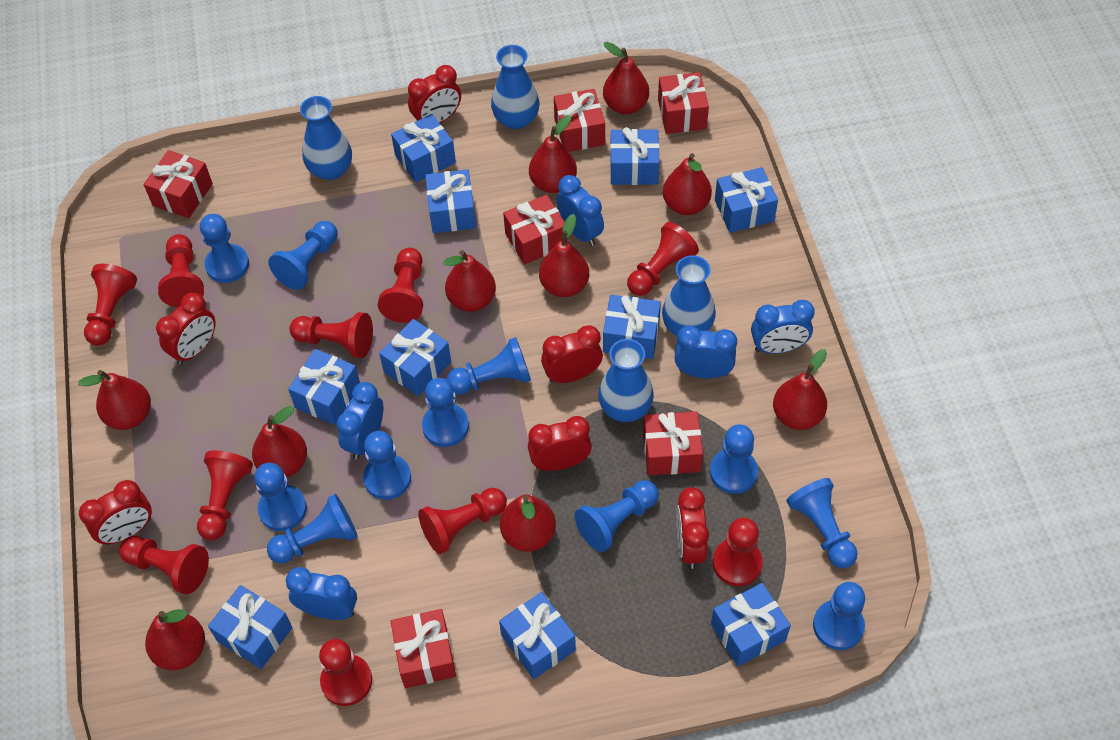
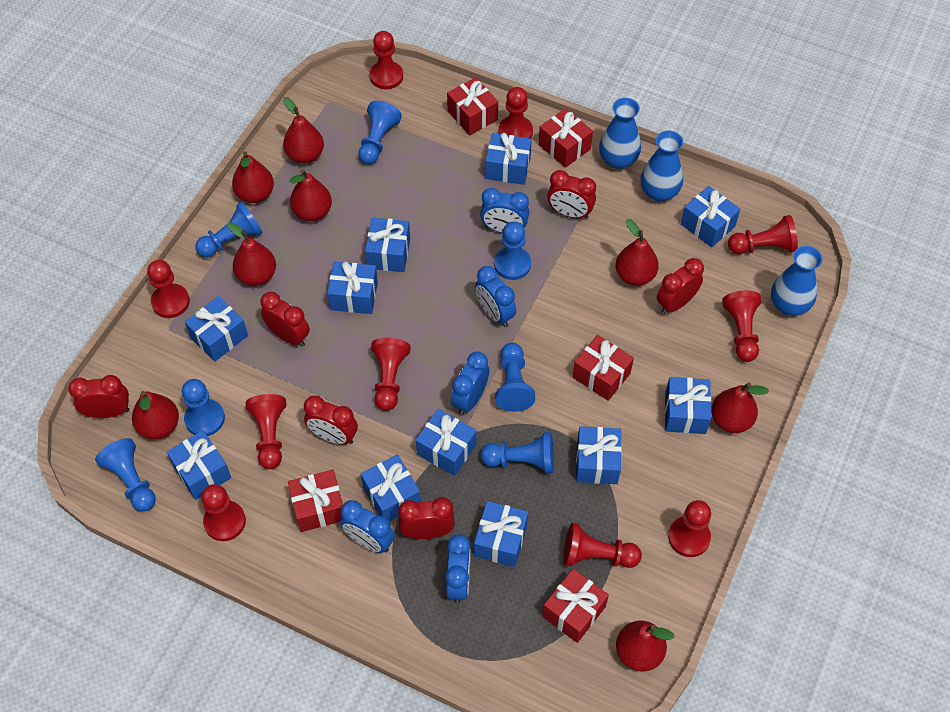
blue gift: 10 -> 11
blue pawn: 11 -> 7
blue vase: 4 -> 3
red gift: 6 -> 5
red pear: 10 -> 8

